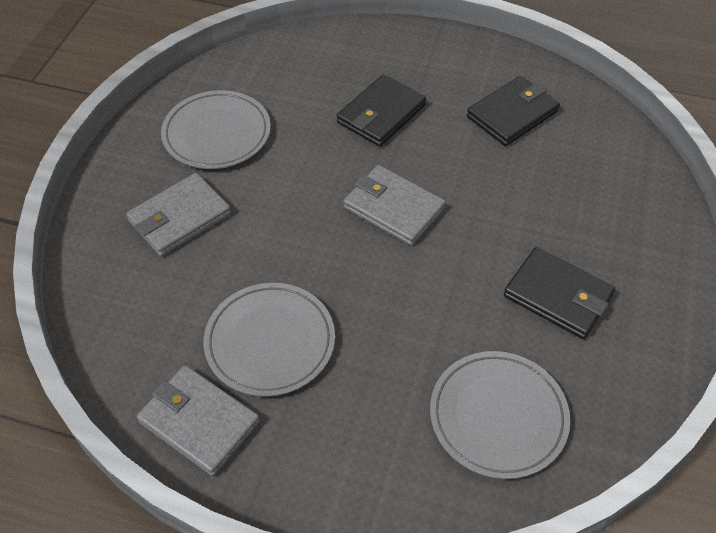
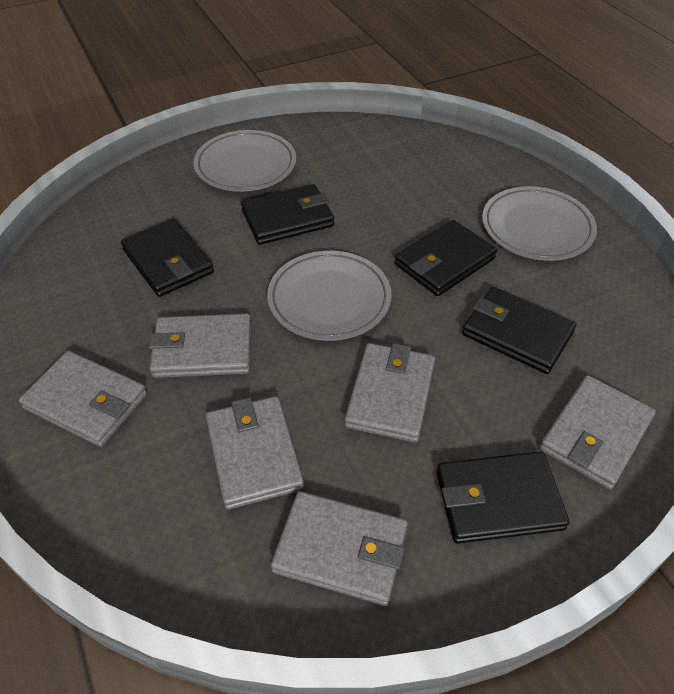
black wallet: 3 -> 5
grey wallet: 3 -> 6

